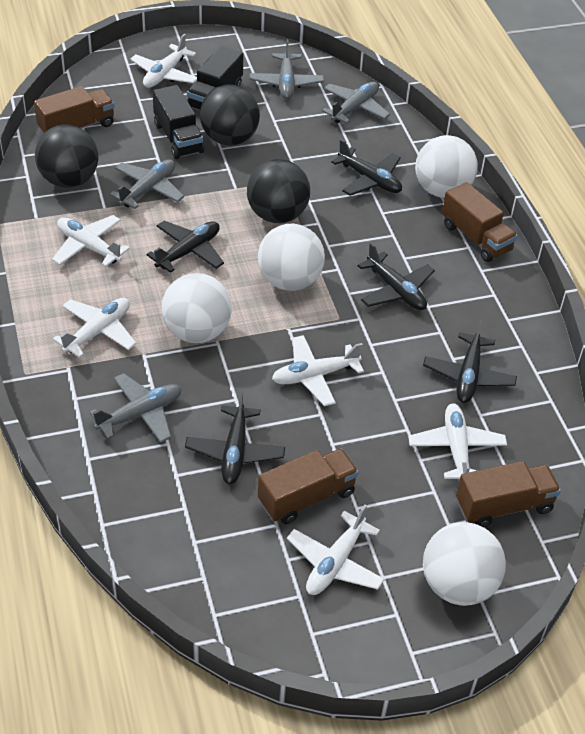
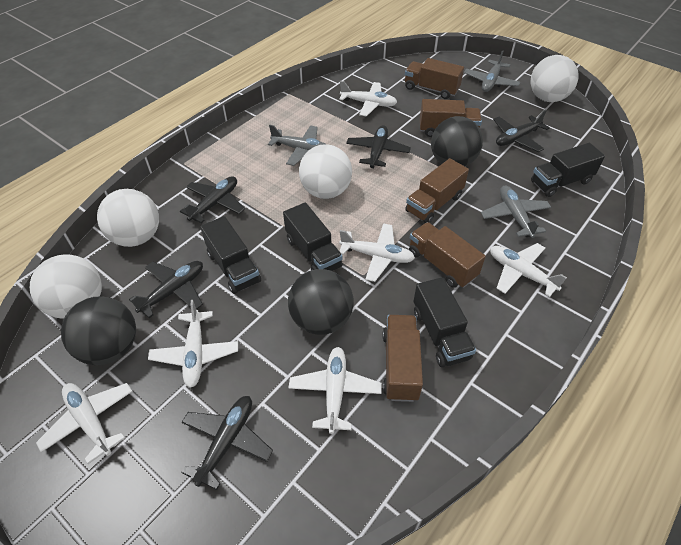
black truck: 2 -> 4
brown truck: 4 -> 5
grey plane: 4 -> 3

